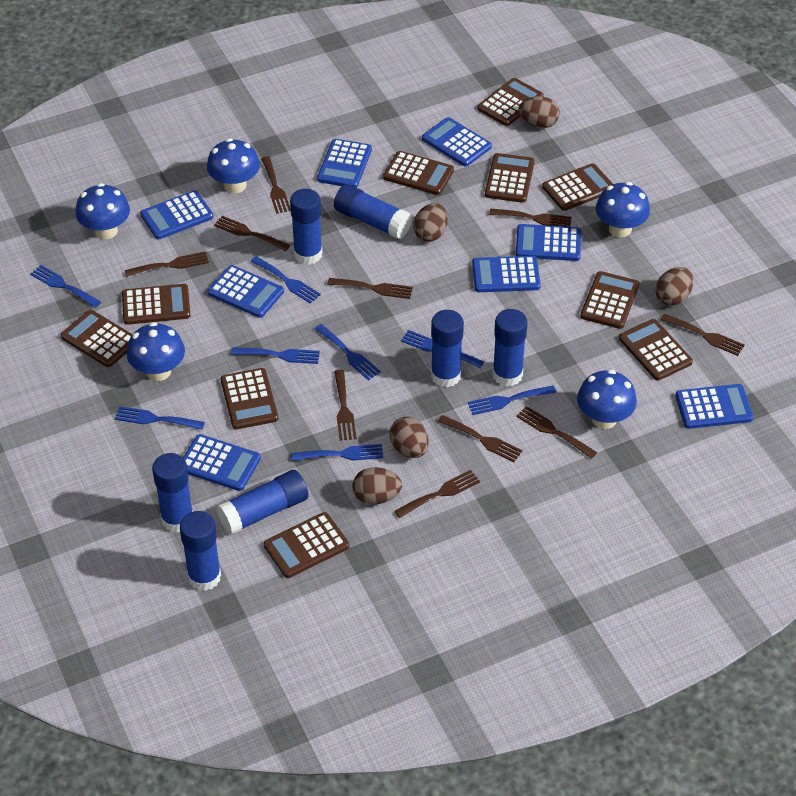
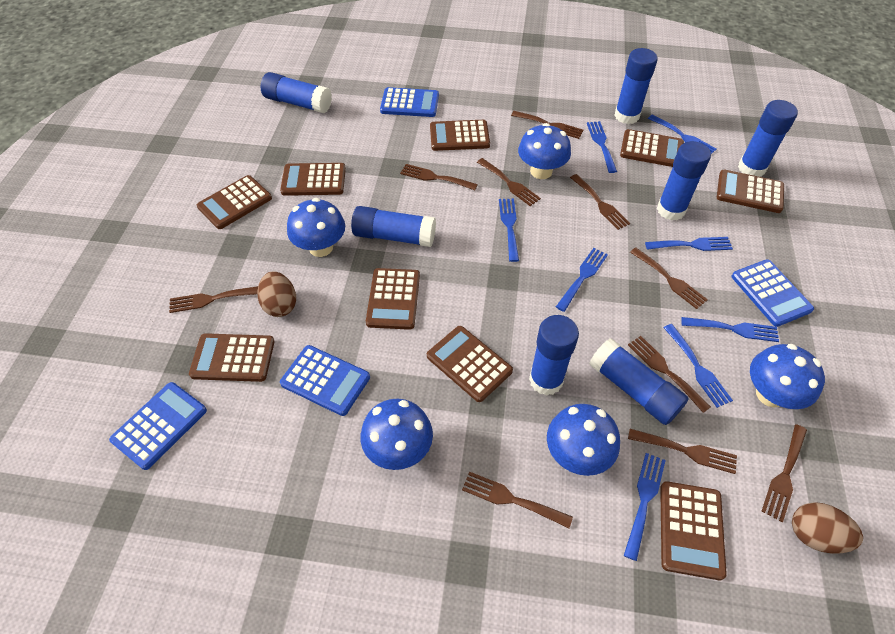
blue calculator: 8 -> 4
brown calculator: 10 -> 9
brown egg: 5 -> 2

